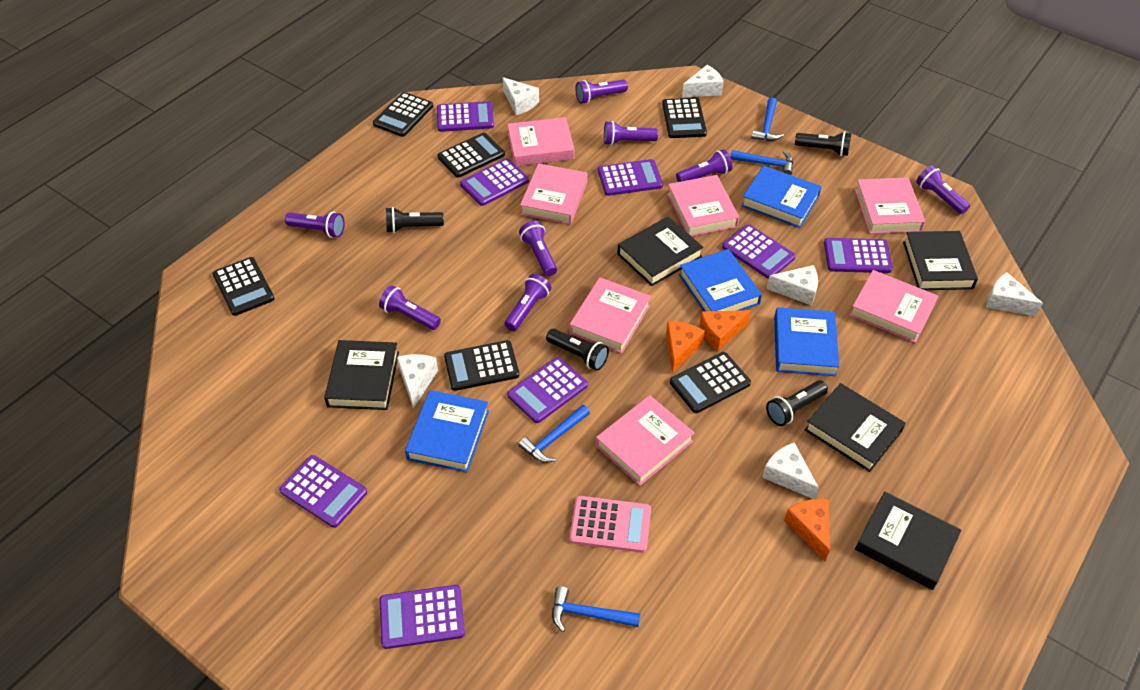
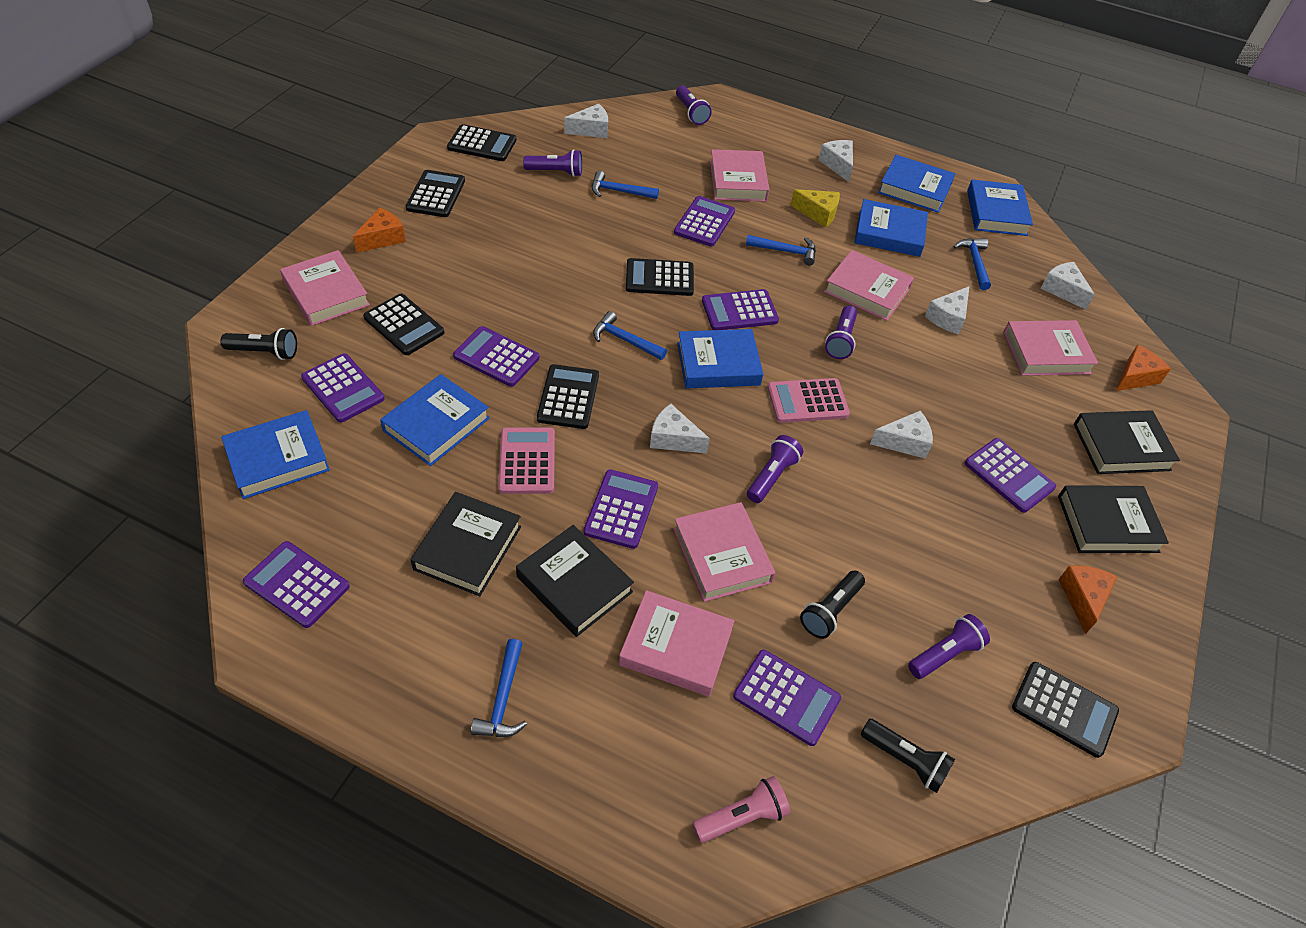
black book: 5 -> 4
black flashlight: 4 -> 3
blue book: 4 -> 6
blue hammer: 4 -> 5
pink book: 7 -> 6
pink calculator: 1 -> 2
pink flashlight: 0 -> 1
purple flashlight: 8 -> 5
yellow cheese: 0 -> 1

